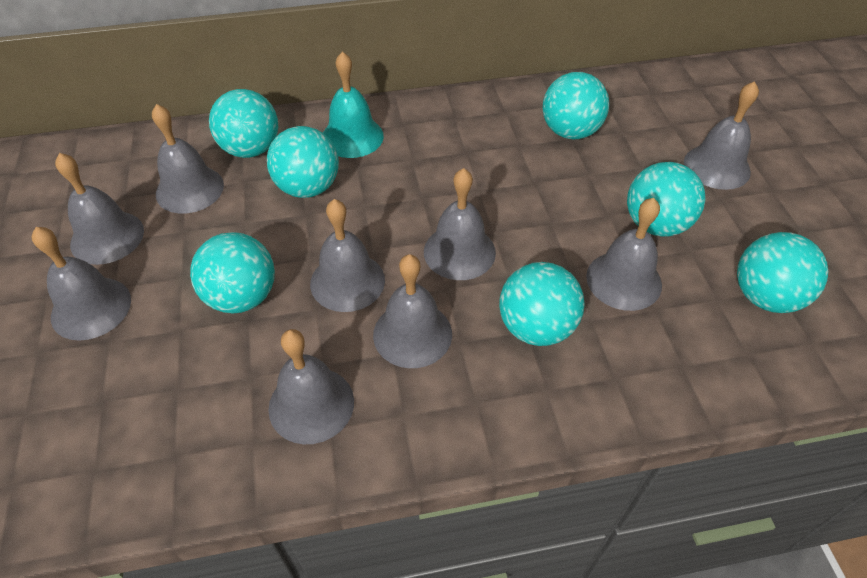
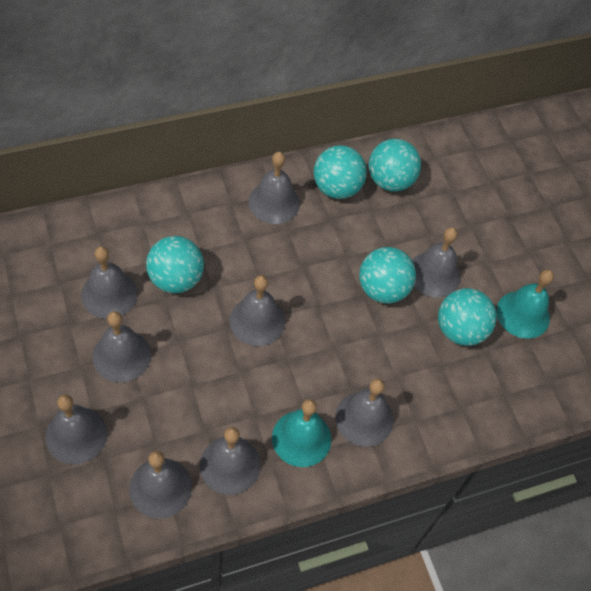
turquoise ball: 7 -> 5
turquoise bell: 1 -> 2

